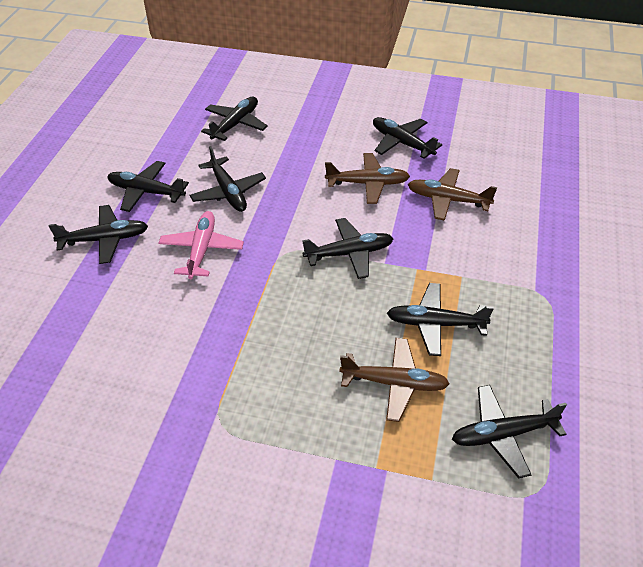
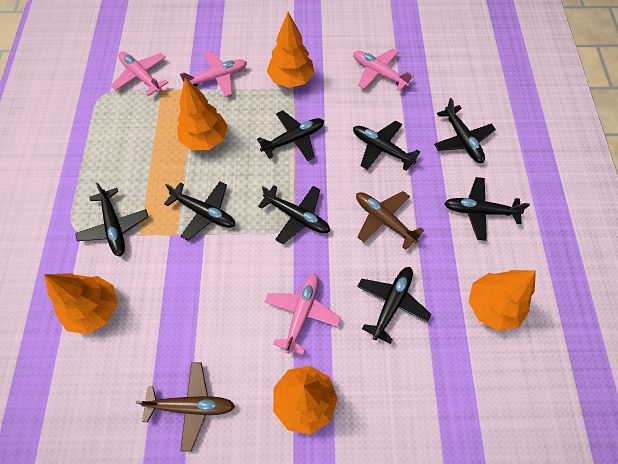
brown plane: 3 -> 2
orange tree: 0 -> 5
pink plane: 1 -> 4

